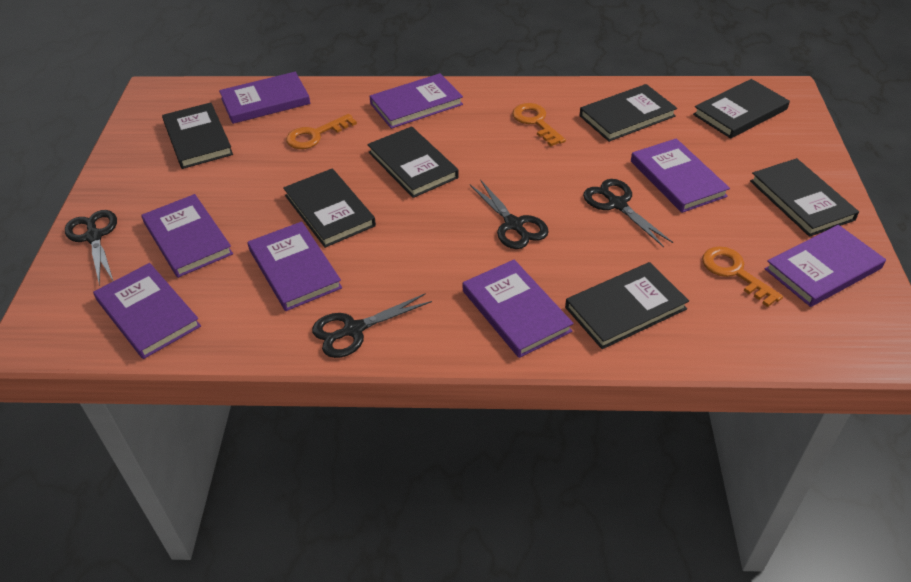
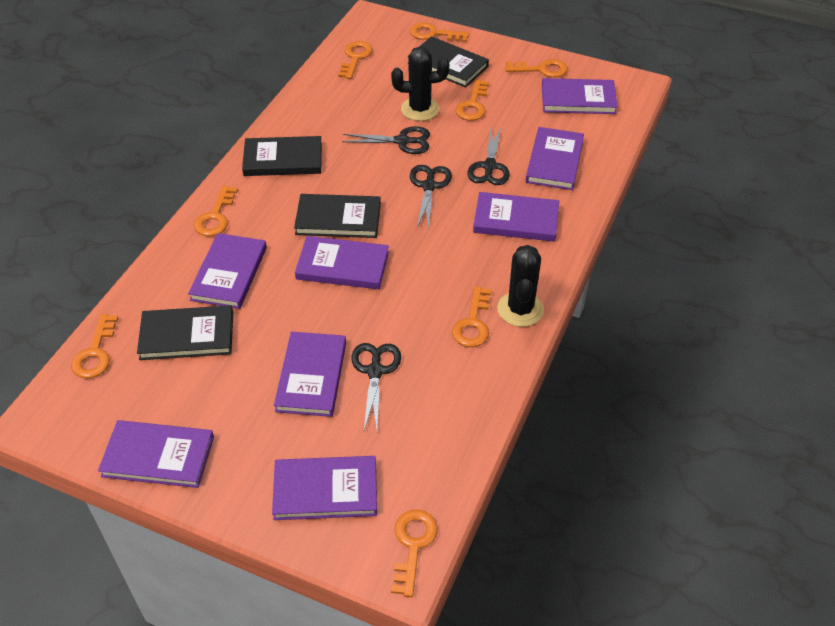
black book: 7 -> 4
black cactus: 0 -> 2
orange key: 3 -> 8

